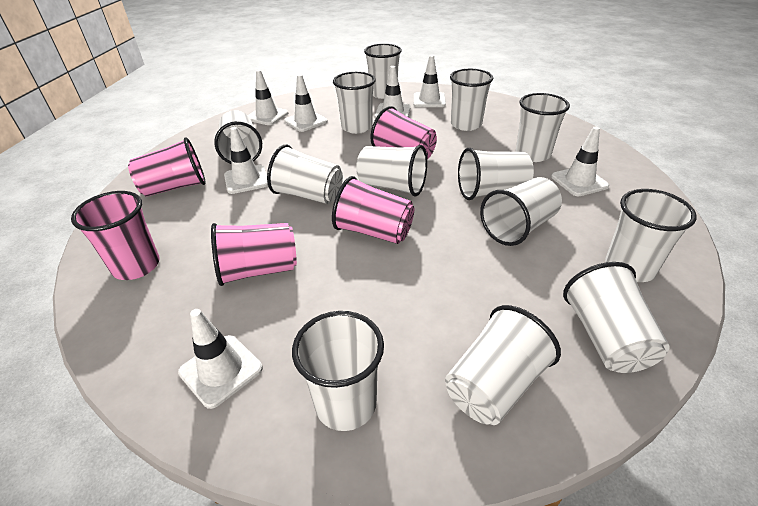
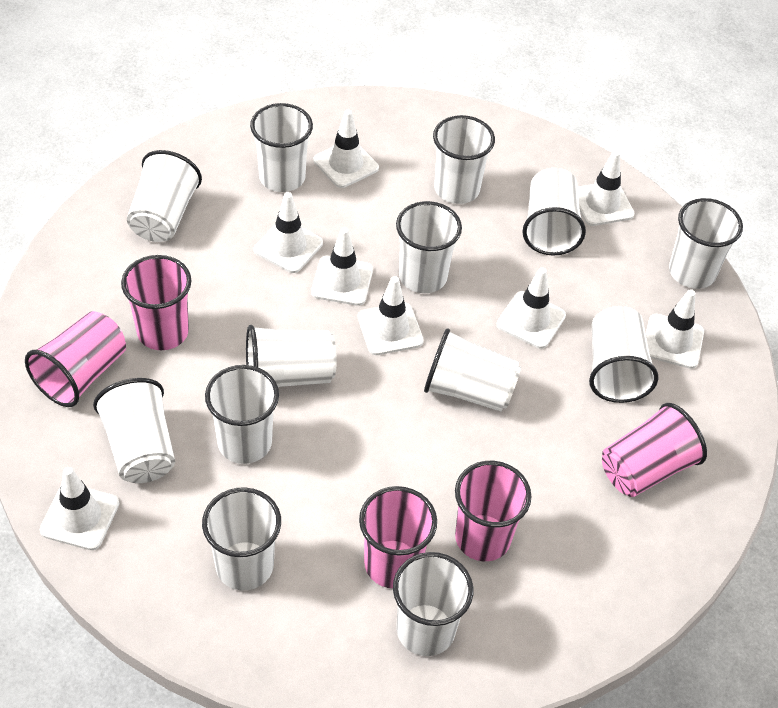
white traffic cone: 7 -> 8

